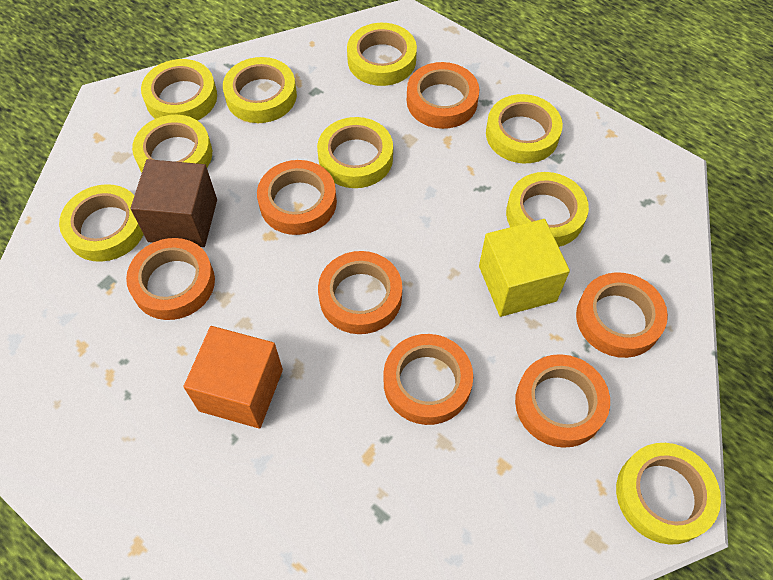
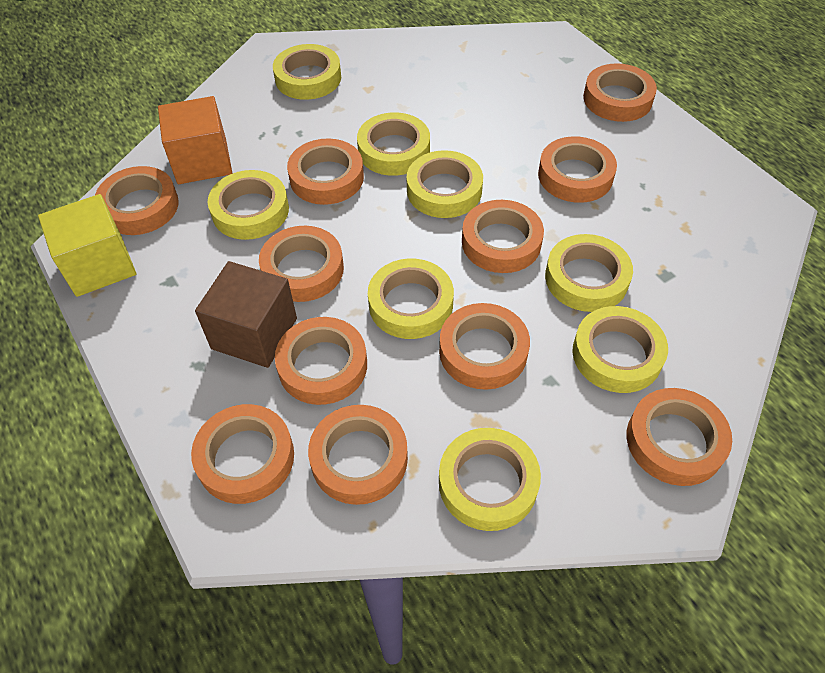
orange tape: 7 -> 11
yellow tape: 9 -> 8

